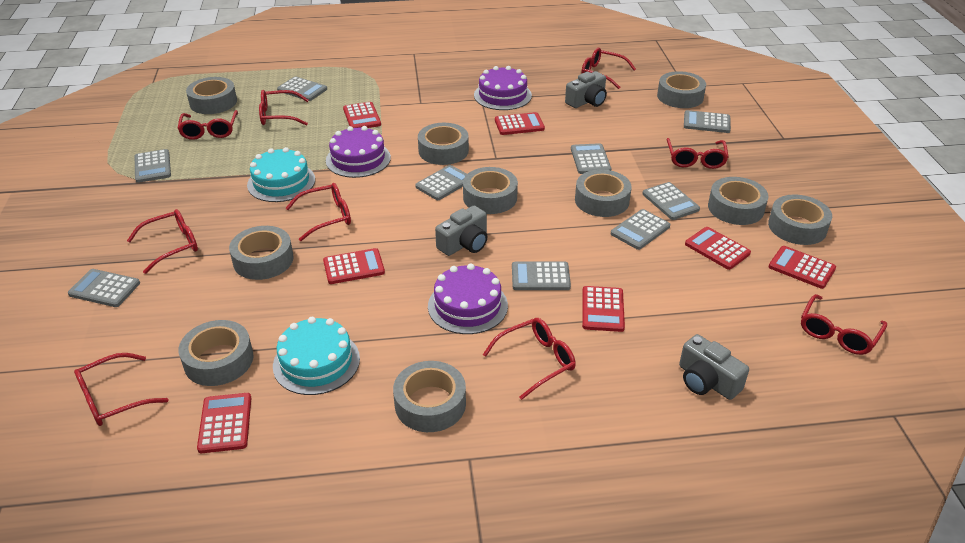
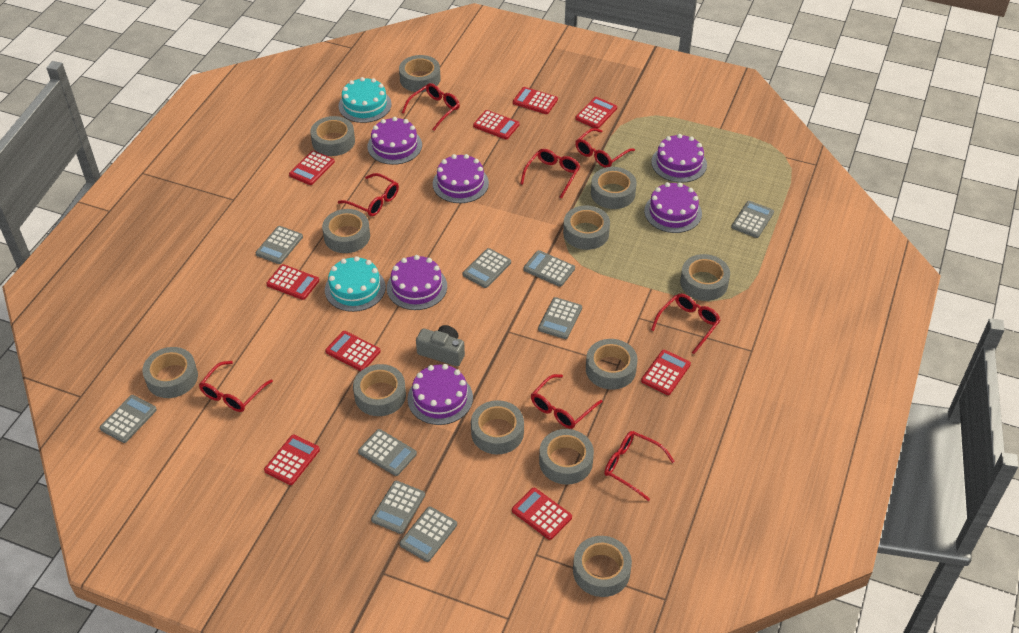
grey camera: 3 -> 1
grey tape: 10 -> 12
purple cake: 3 -> 6
red calculator: 7 -> 9
red glasses: 9 -> 8

